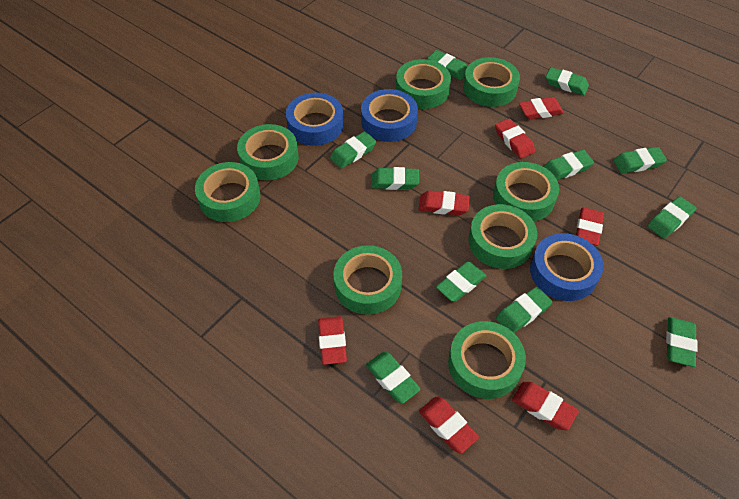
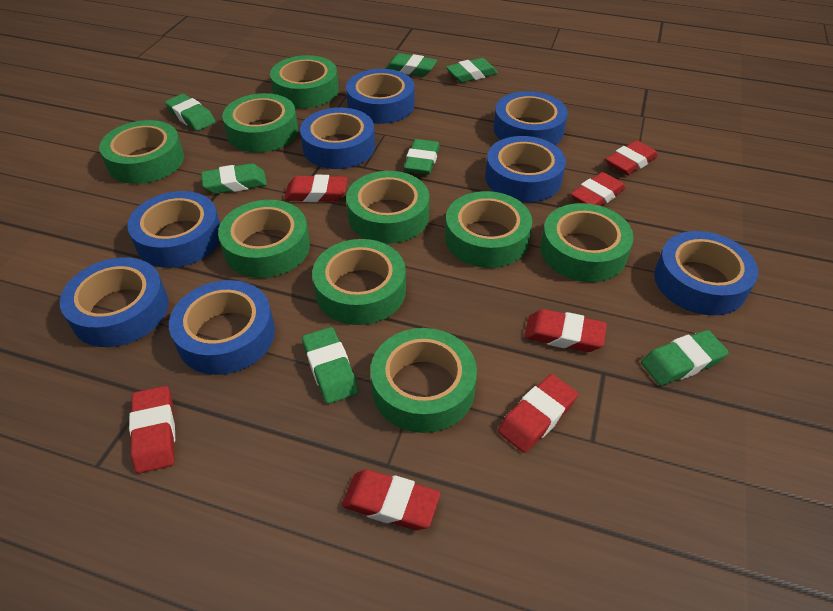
blue tape: 3 -> 8
green eraser: 11 -> 7
green tape: 8 -> 9

